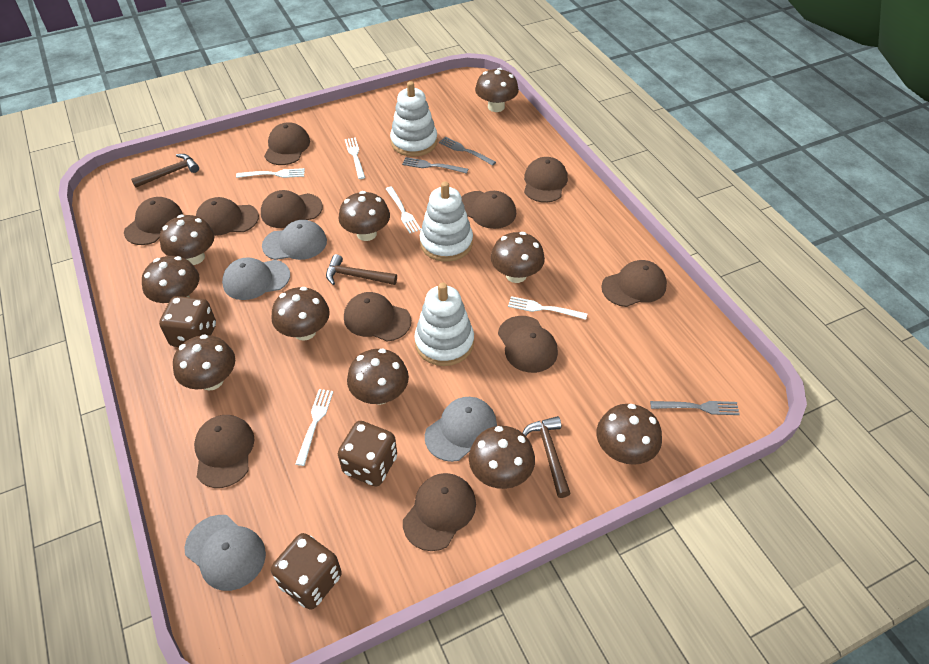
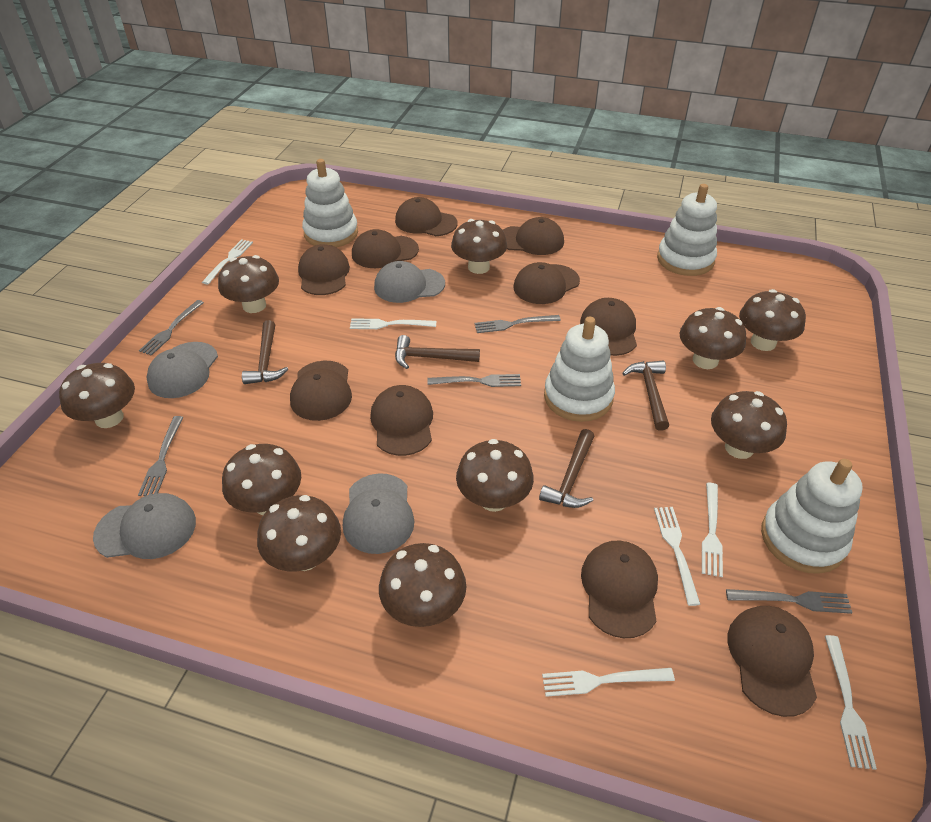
brown cap: 11 -> 10
brown dice: 3 -> 0
brown hammer: 3 -> 4
grey fork: 3 -> 5
white fork: 5 -> 6
white stacking toy: 3 -> 4

